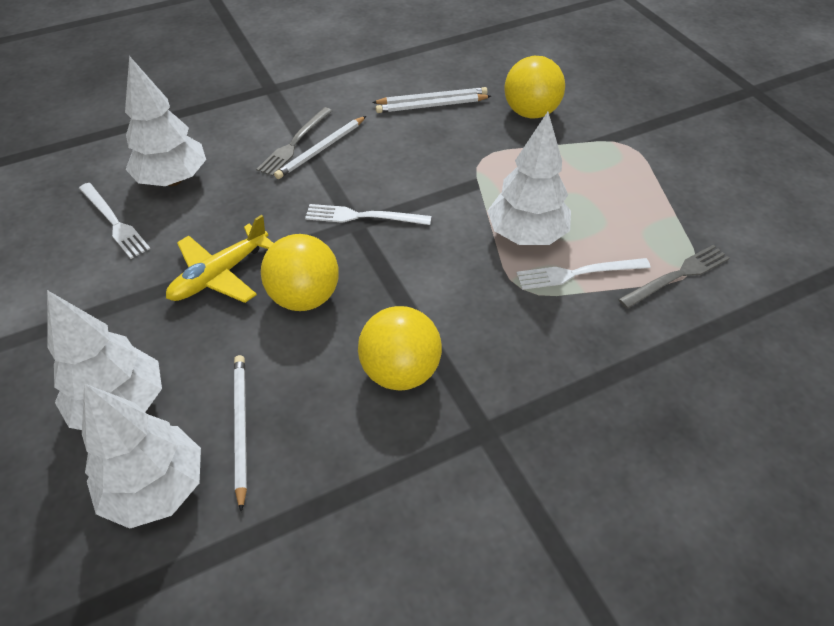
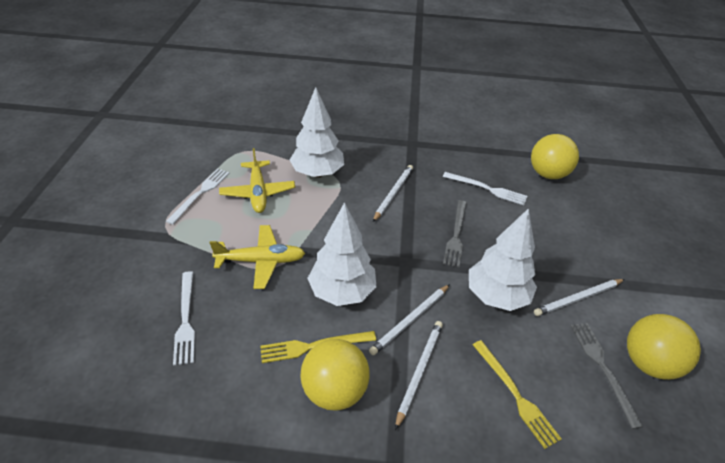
white tree: 4 -> 3
yellow fork: 0 -> 2
yellow plane: 1 -> 2

